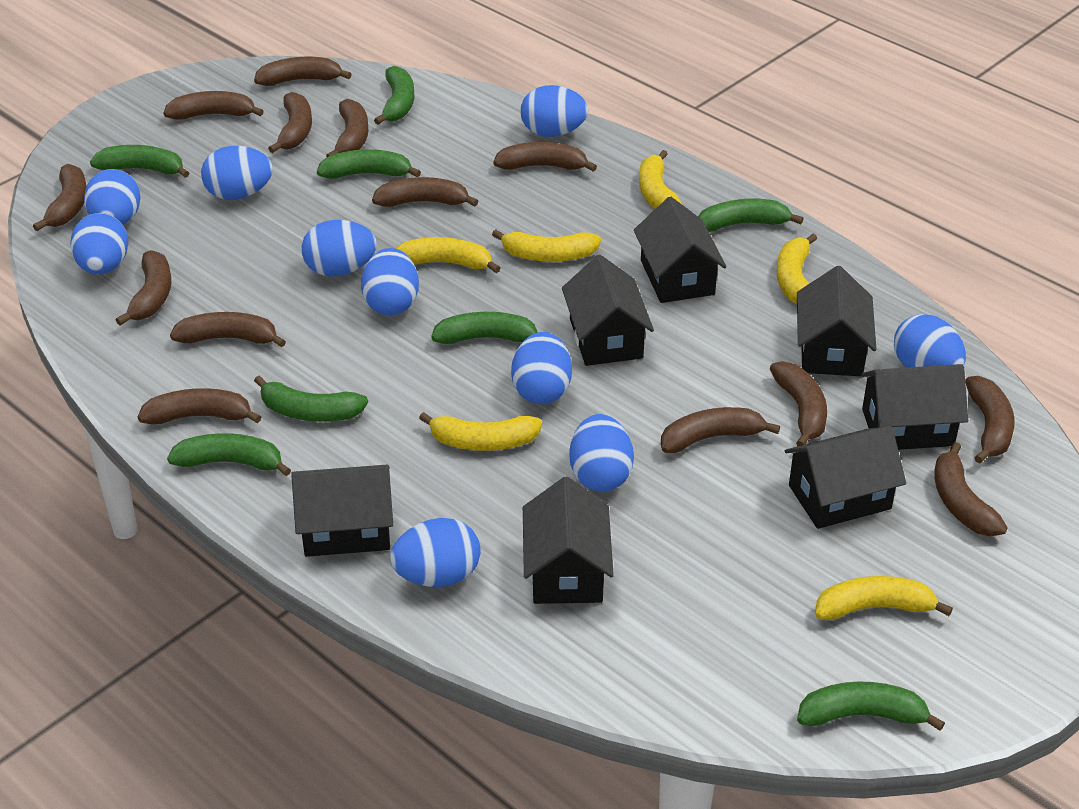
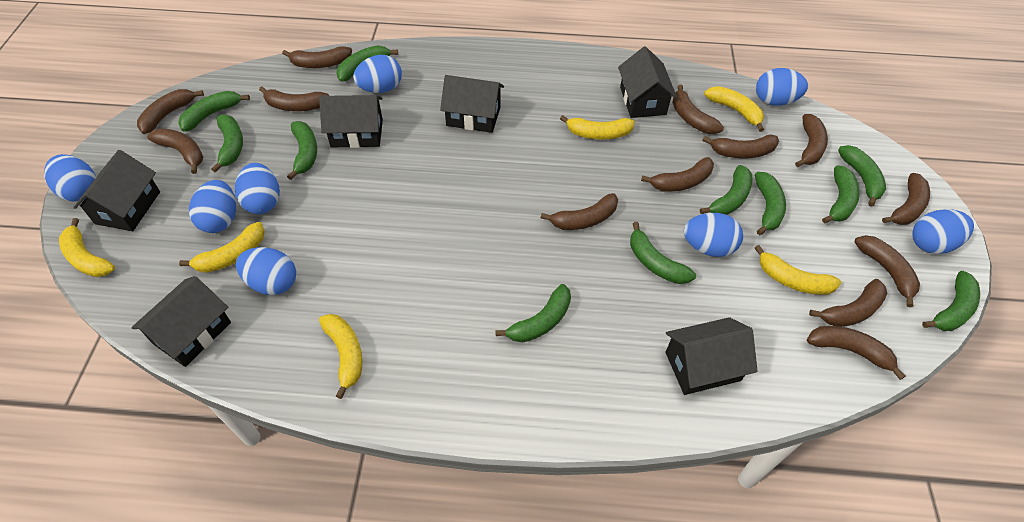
black house: 7 -> 6
blue egg: 10 -> 8
brown banana: 14 -> 13
green banana: 8 -> 11

